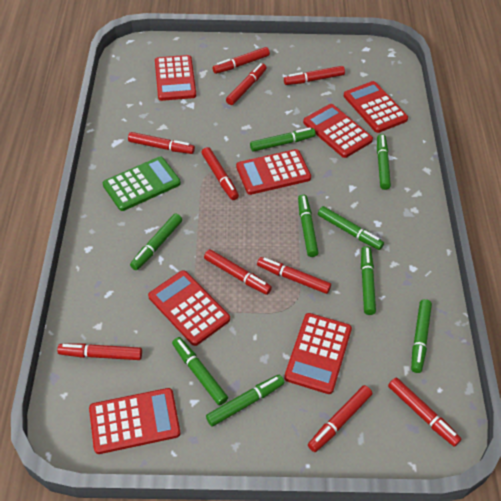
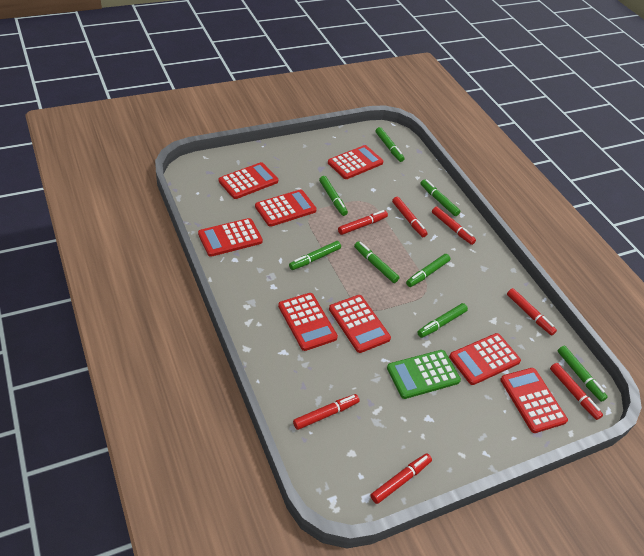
green marker: 9 -> 8
red calculator: 7 -> 8
red marker: 10 -> 7

